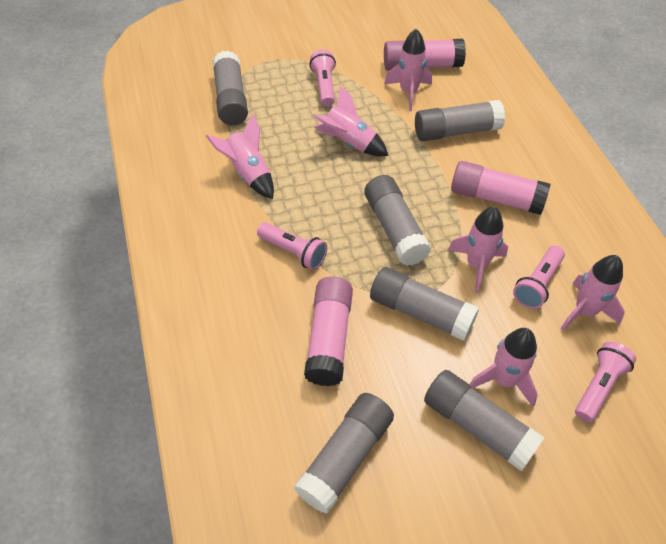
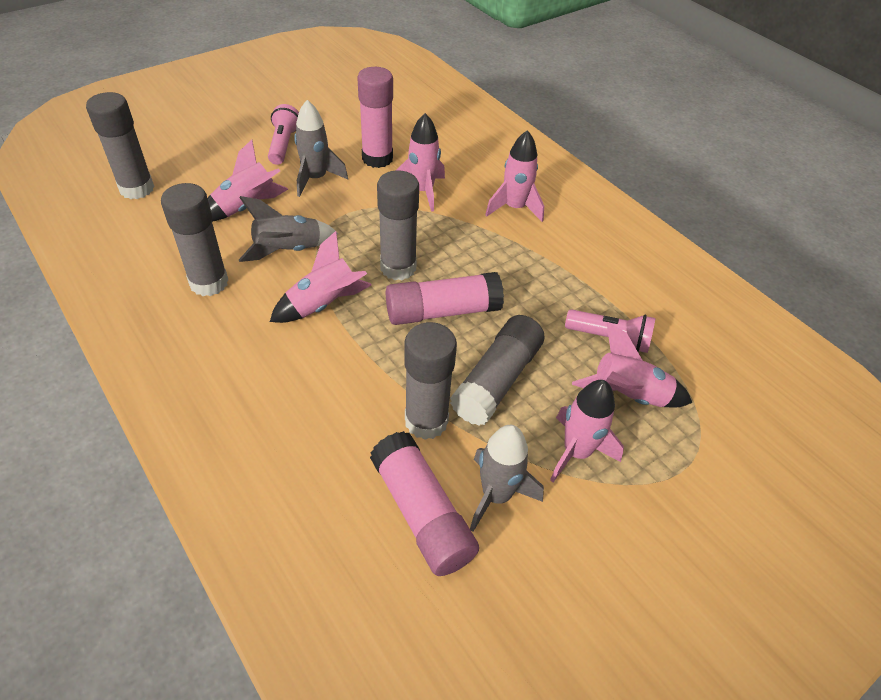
grey glue stick: 6 -> 5
grey rocket: 0 -> 3
pink flashlight: 4 -> 2

